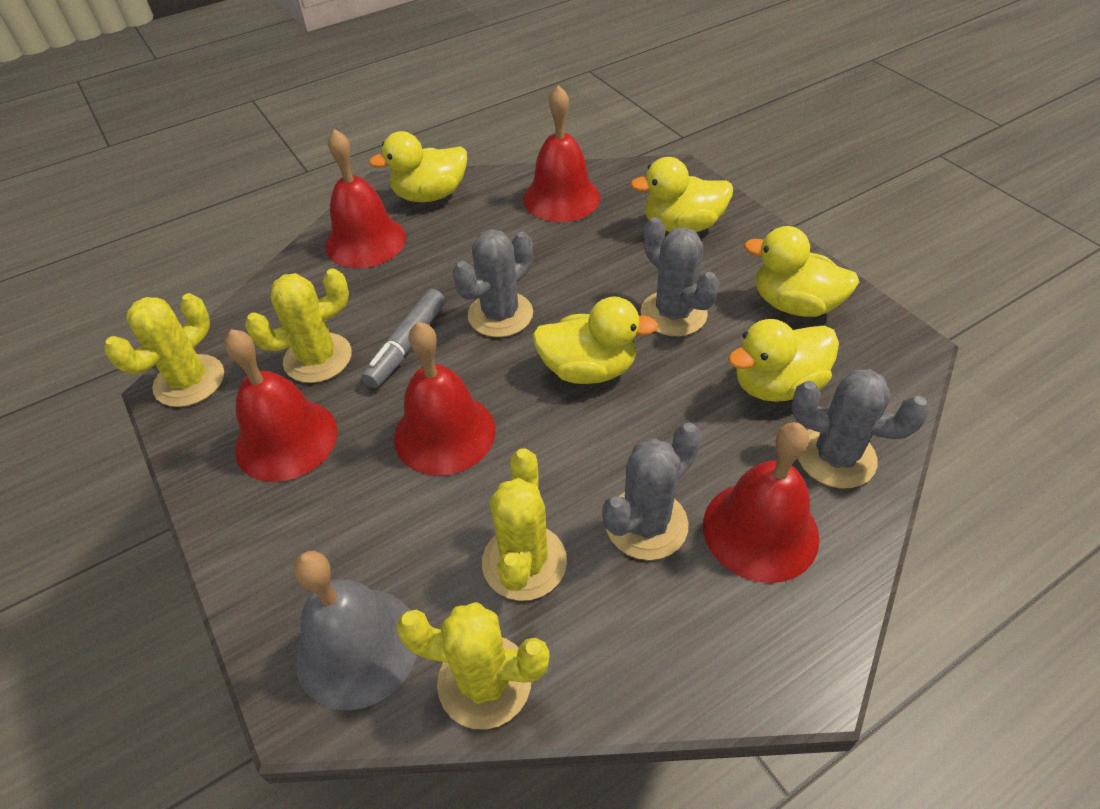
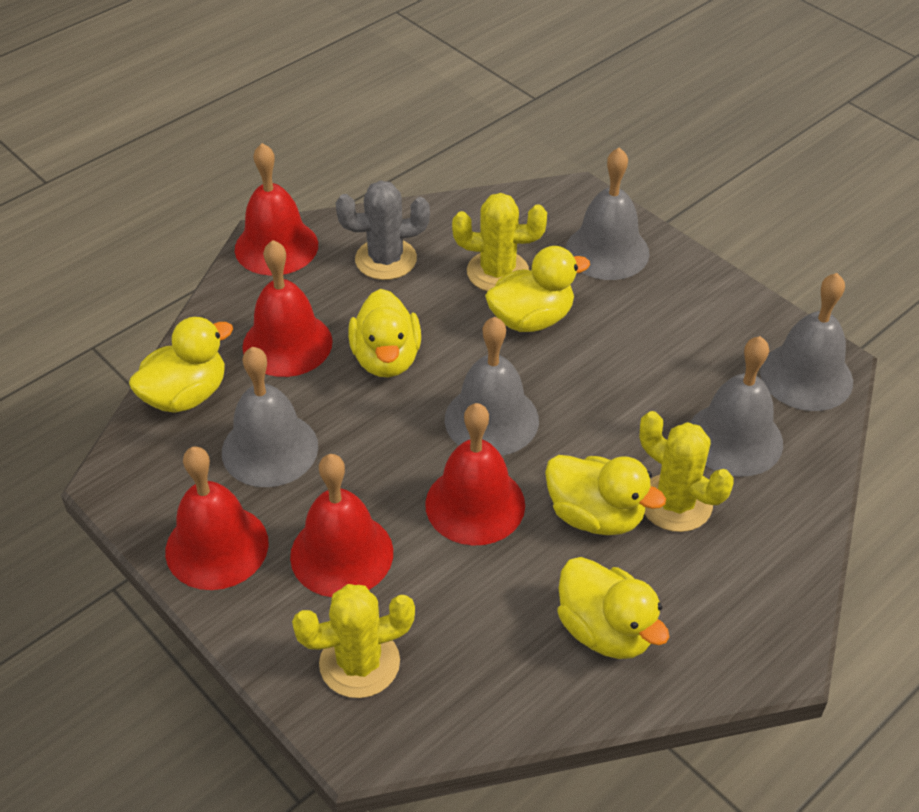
grey bell: 1 -> 5
grey cactus: 4 -> 1
grey marker: 1 -> 0
yellow cactus: 4 -> 3

